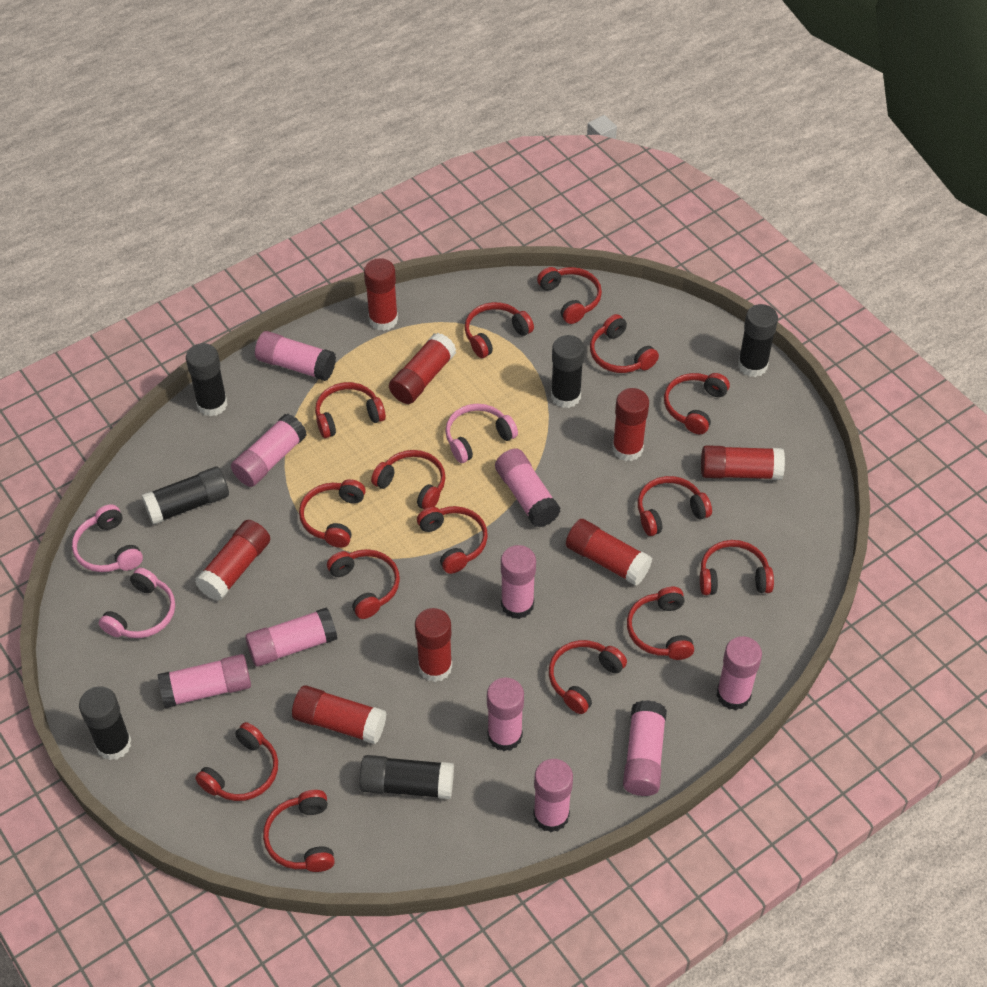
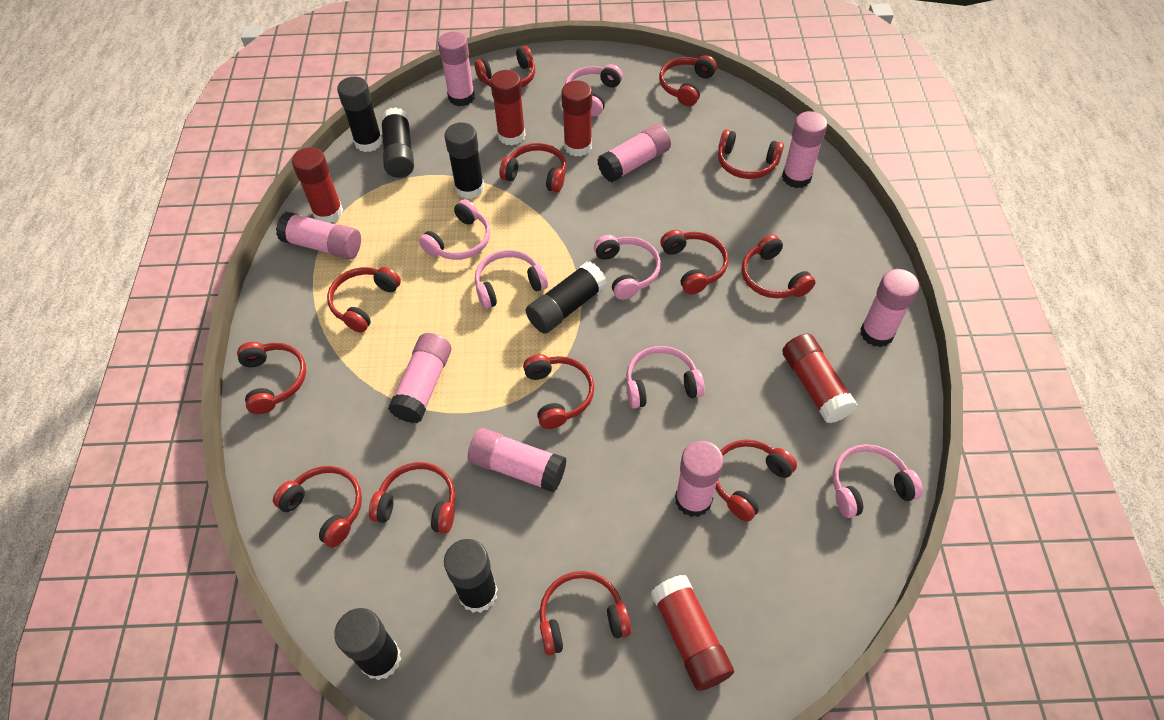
pink glue stick: 10 -> 8
pink headphones: 3 -> 6
red glue stick: 8 -> 5
red headphones: 15 -> 13

